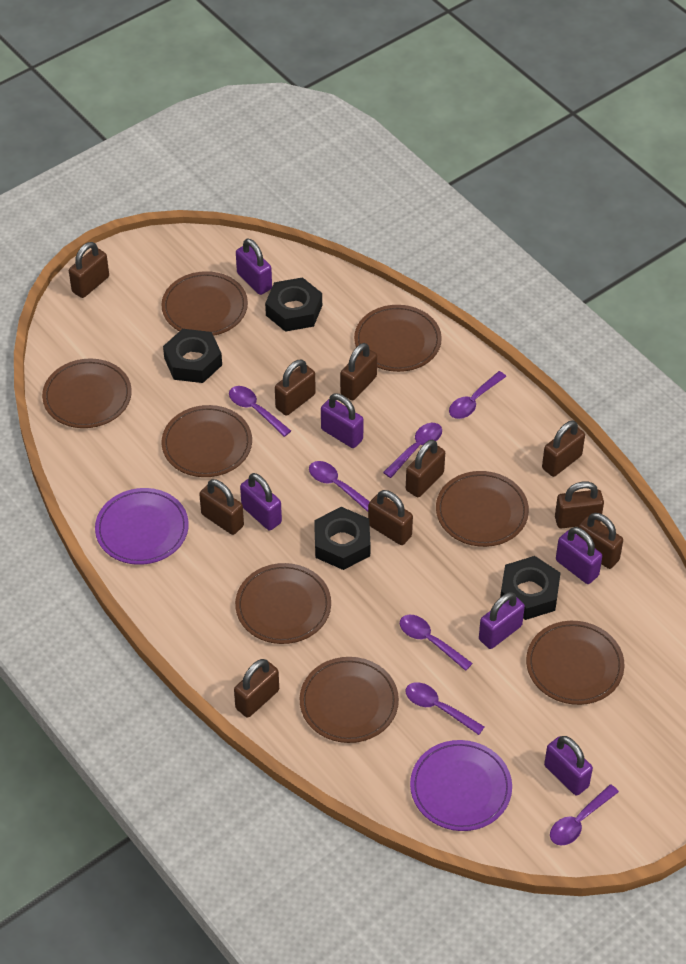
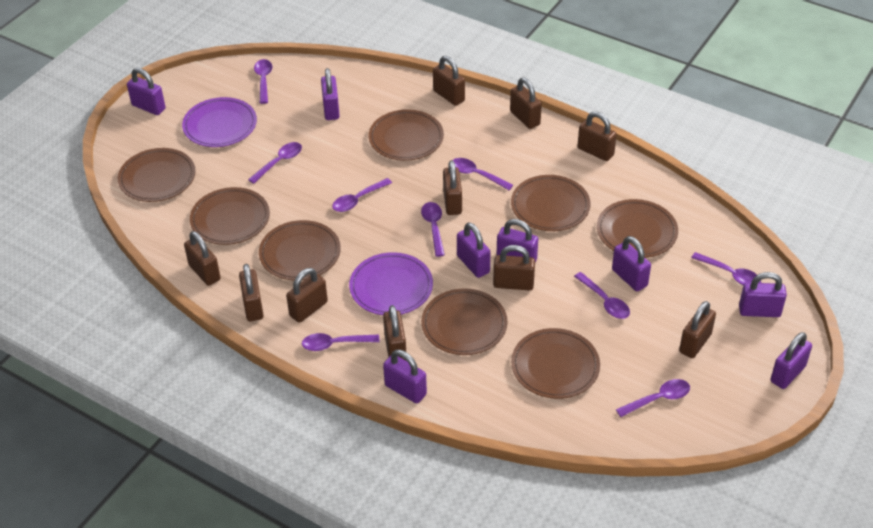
black nut: 4 -> 0
purple padlock: 6 -> 8
purple spoon: 7 -> 9

